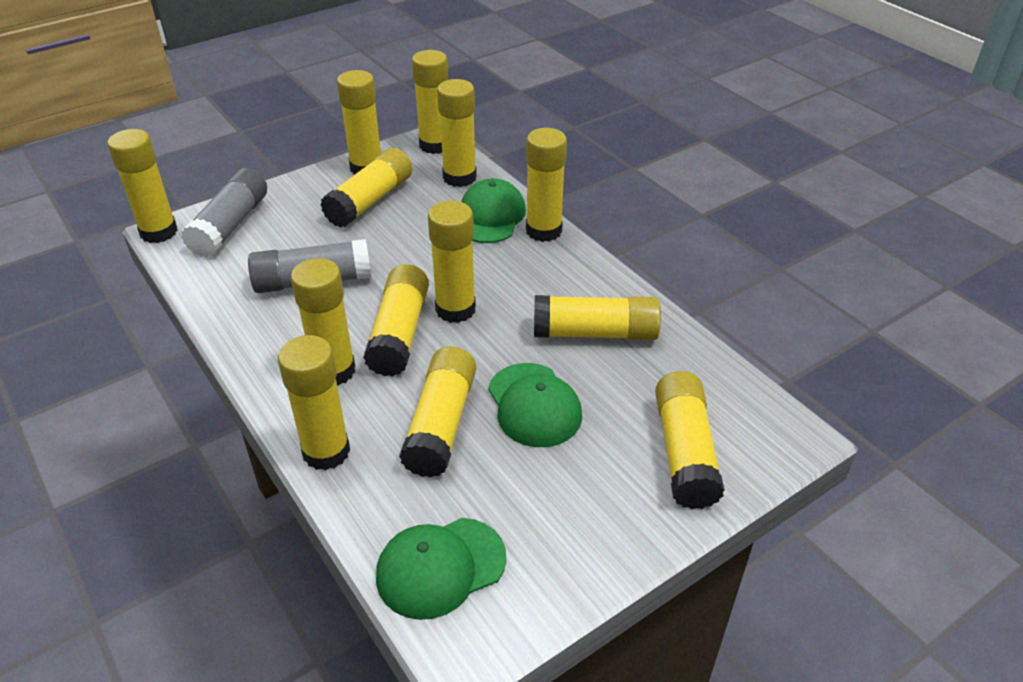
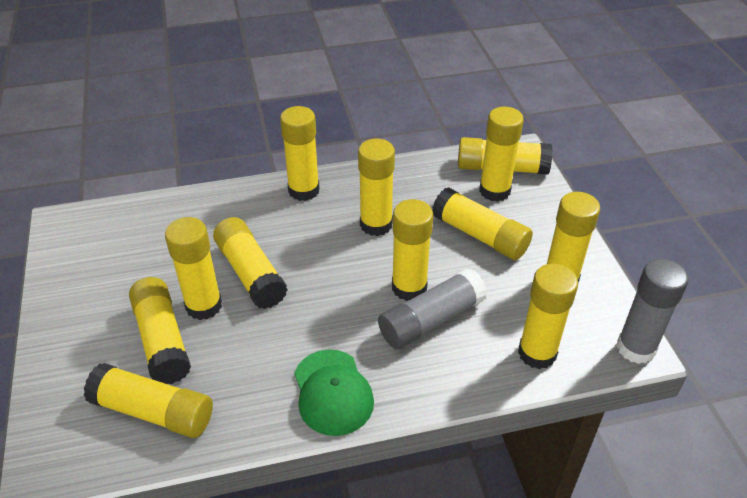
green cap: 3 -> 1
yellow glue stick: 13 -> 12

